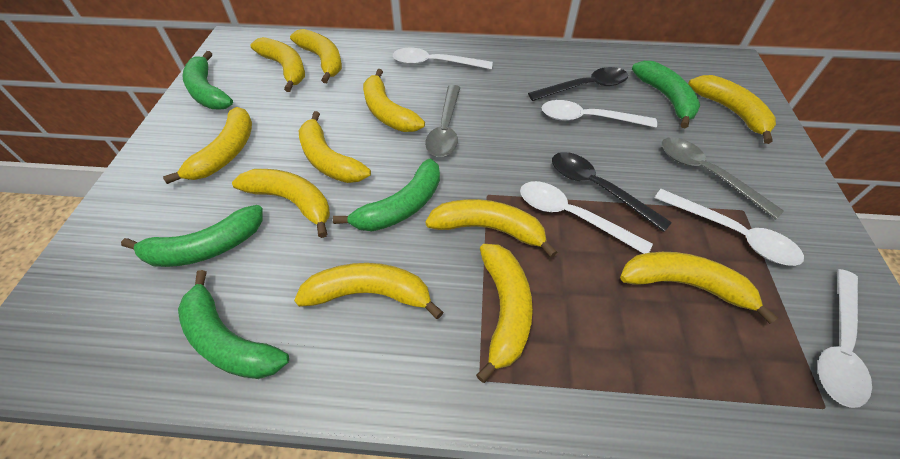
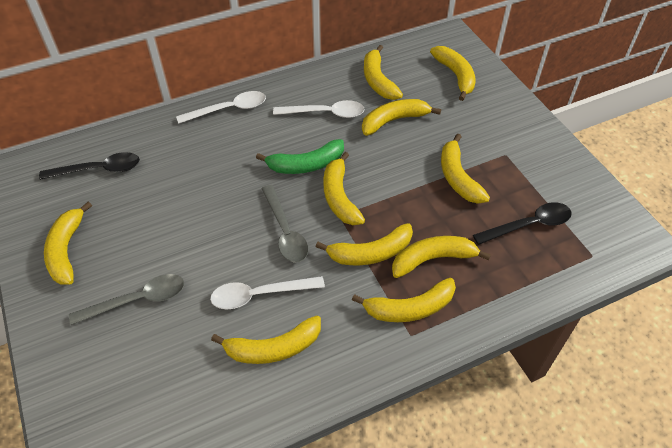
green banana: 5 -> 1
white spoon: 5 -> 3
yellow banana: 11 -> 10

